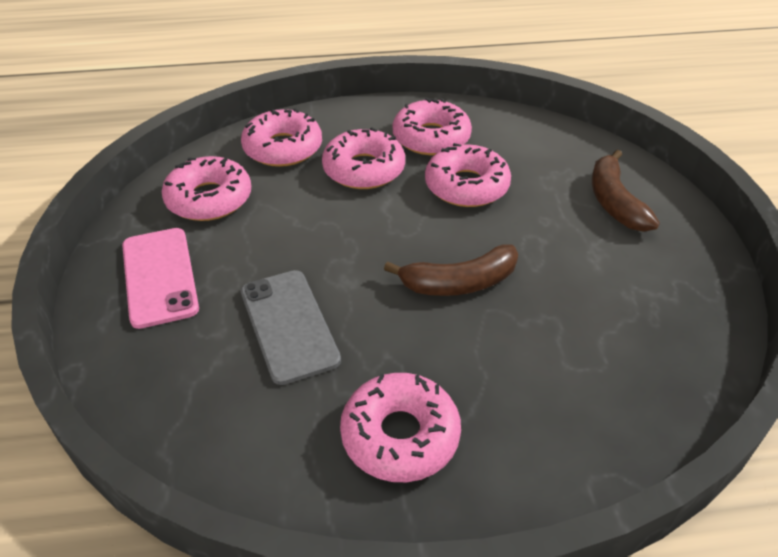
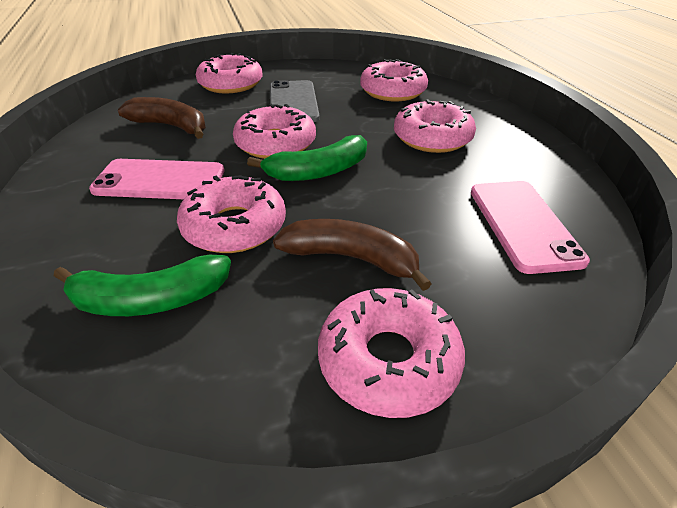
green banana: 0 -> 2
pink phone: 1 -> 2

